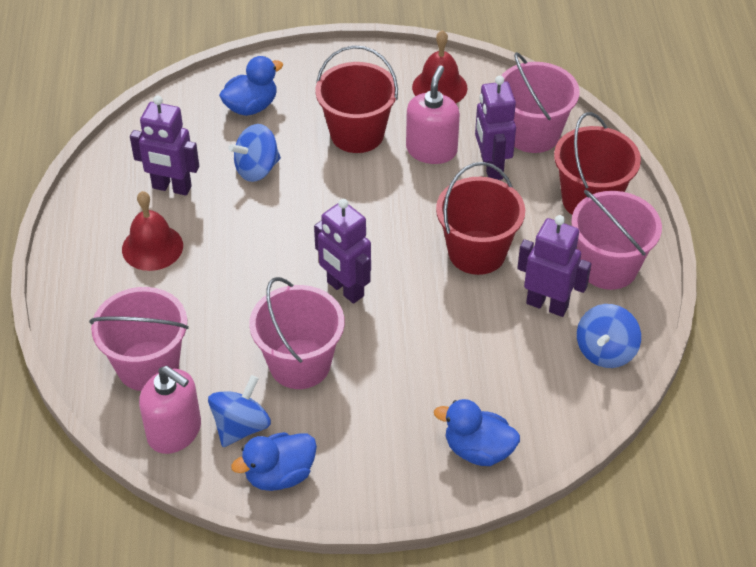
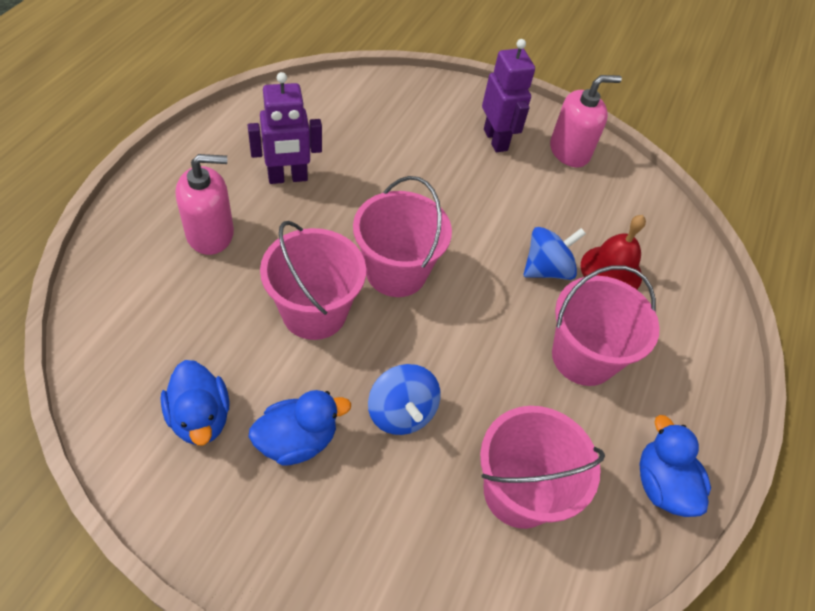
blue spinning top: 3 -> 2
purple robot: 4 -> 2
red bell: 2 -> 1
red bucket: 3 -> 0

